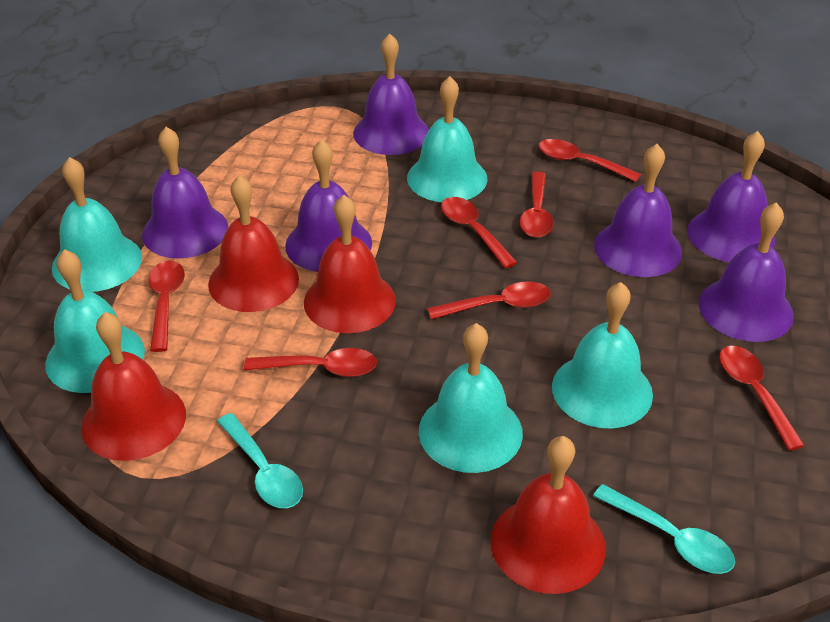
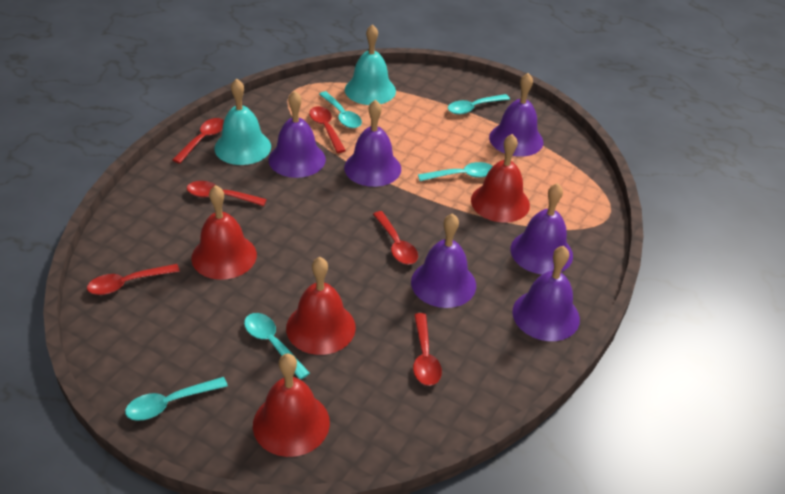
red spoon: 7 -> 6
turquoise bell: 5 -> 2
turquoise spoon: 2 -> 5

